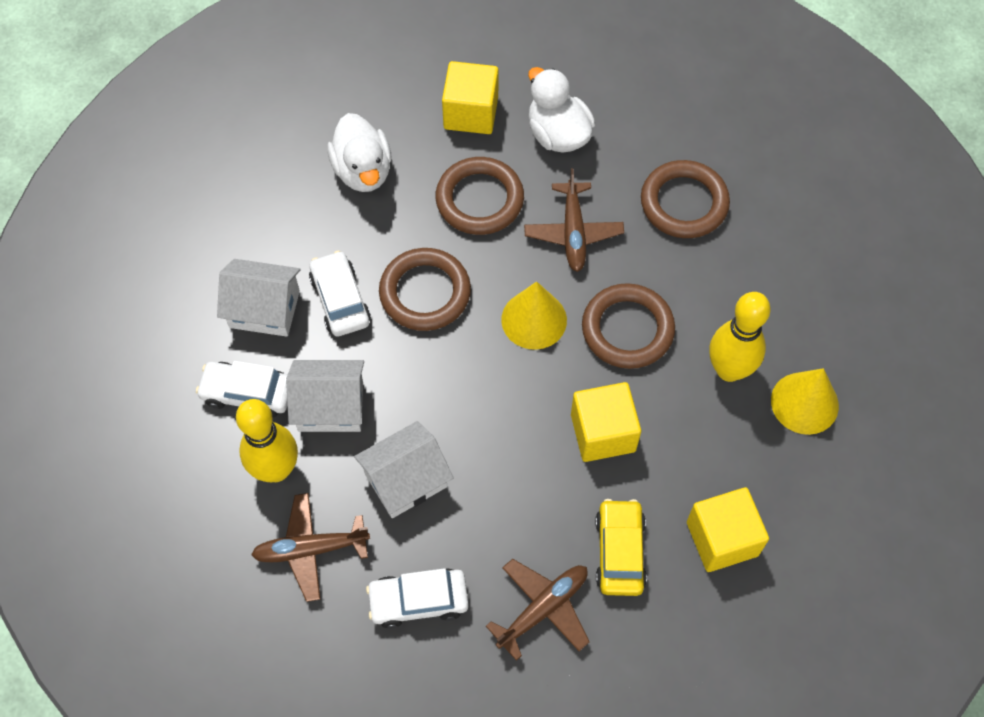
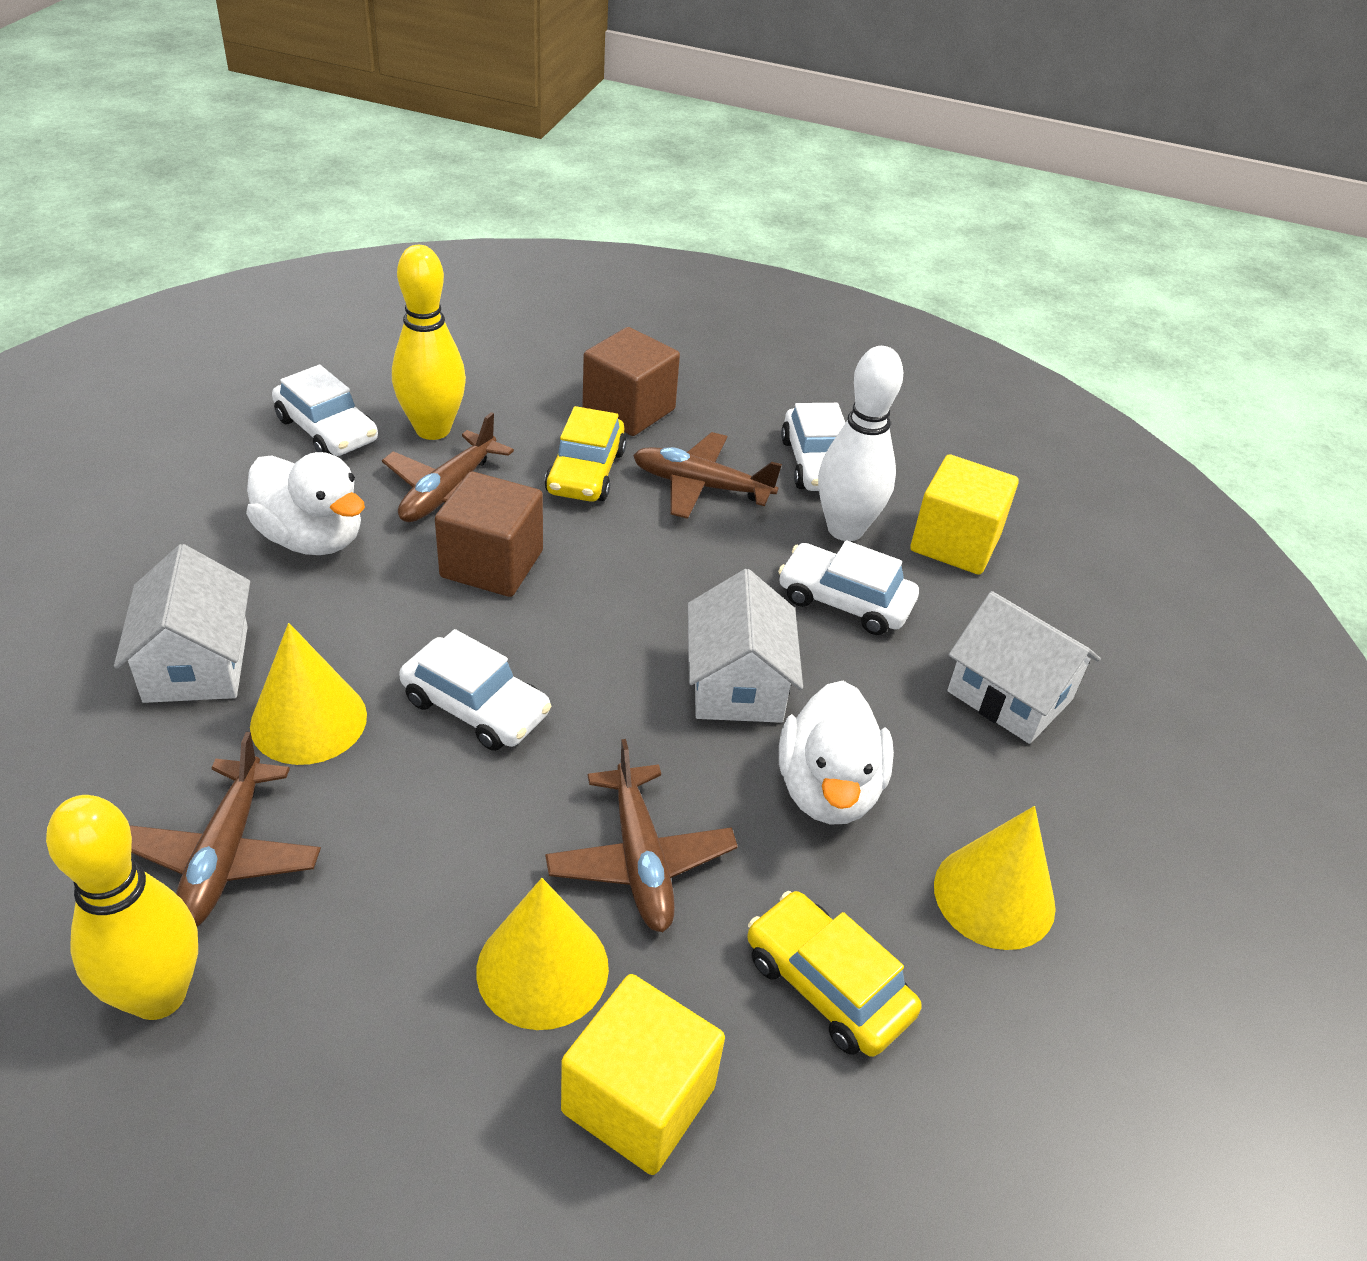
brown cube: 0 -> 2
brown plane: 3 -> 4
brown ring: 4 -> 0
white bowling pin: 0 -> 1
white car: 3 -> 4
yellow car: 1 -> 2
yellow cone: 2 -> 3
yellow cube: 3 -> 2

